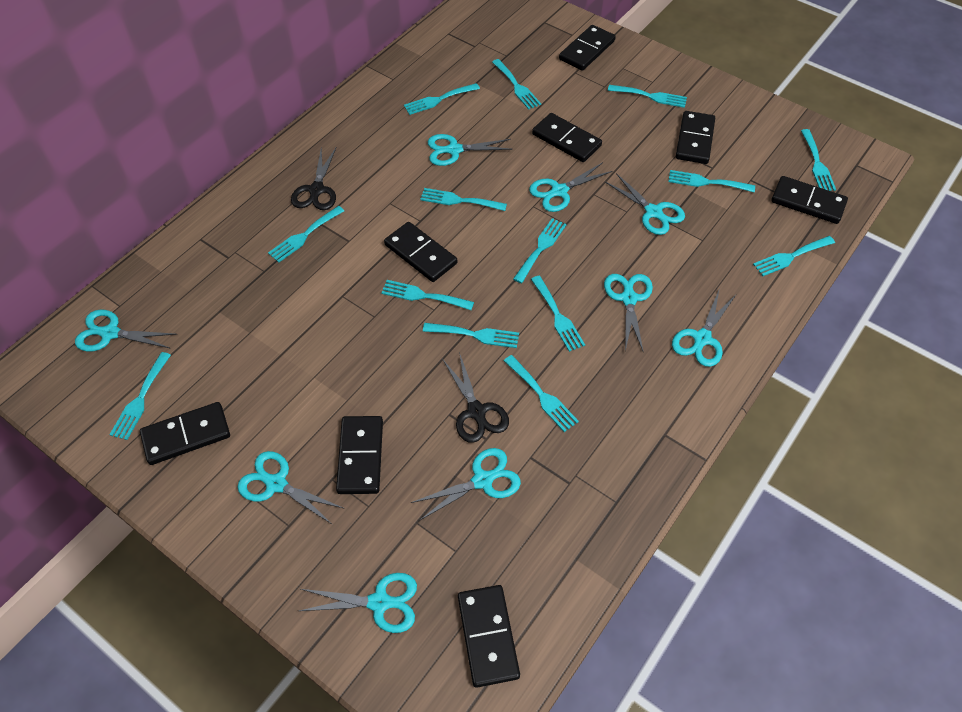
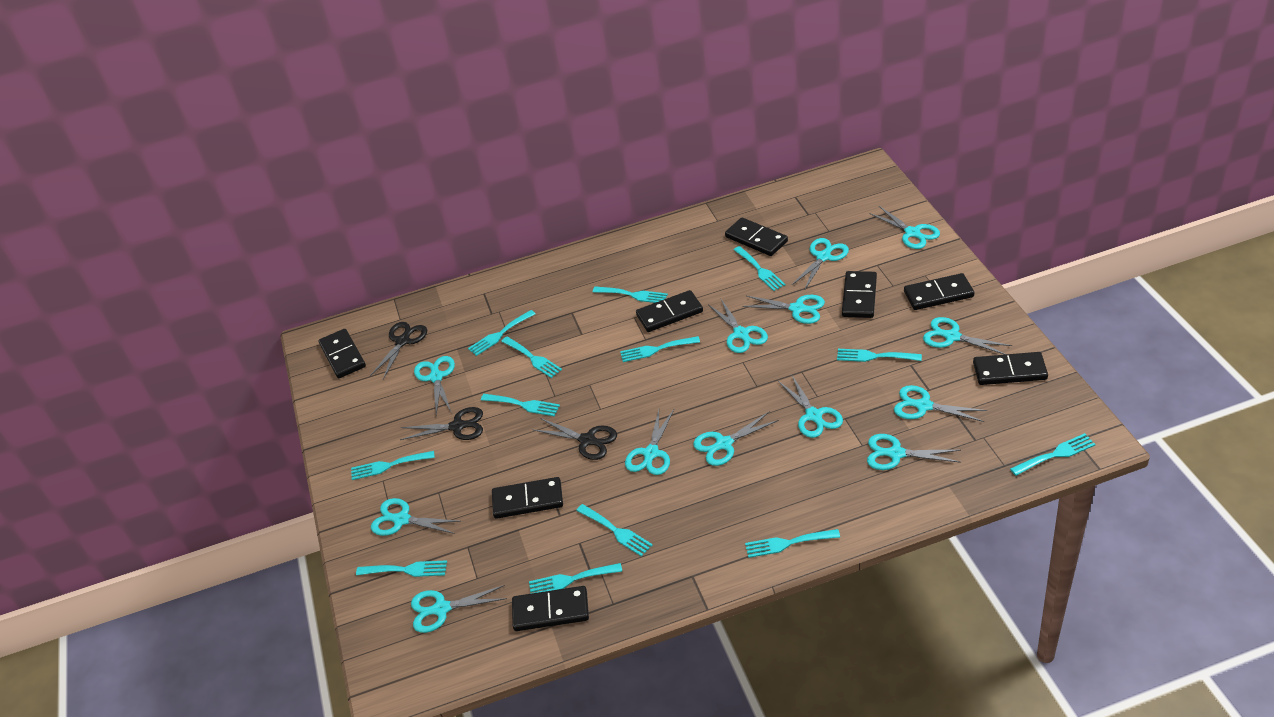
black scissors: 2 -> 3
turquoise fork: 14 -> 13
turquoise scissors: 9 -> 13

